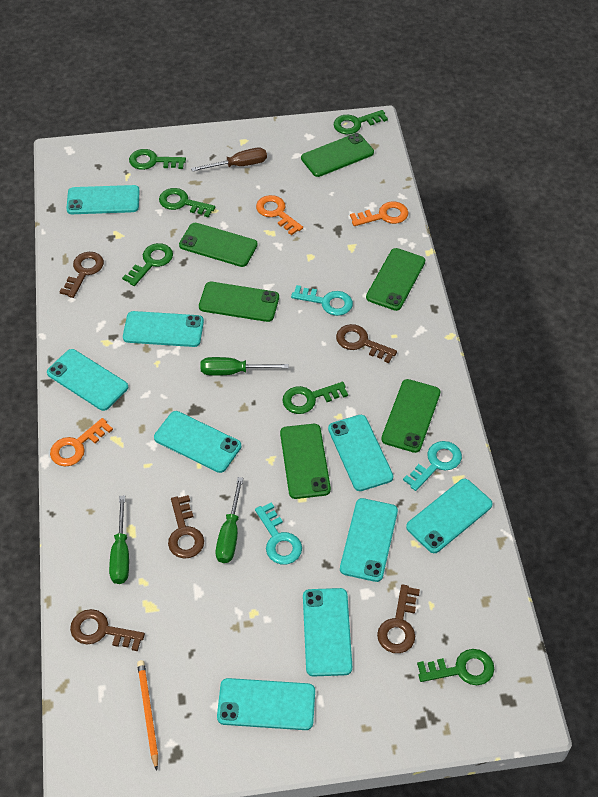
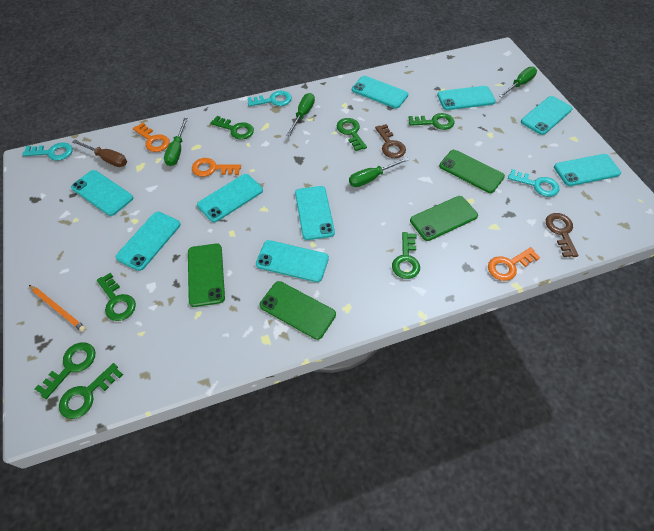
brown key: 5 -> 2
green key: 6 -> 7
green phone: 6 -> 4
green screwdriver: 3 -> 4

